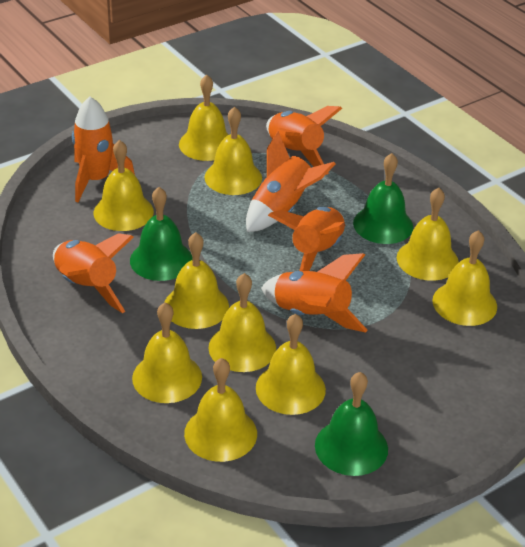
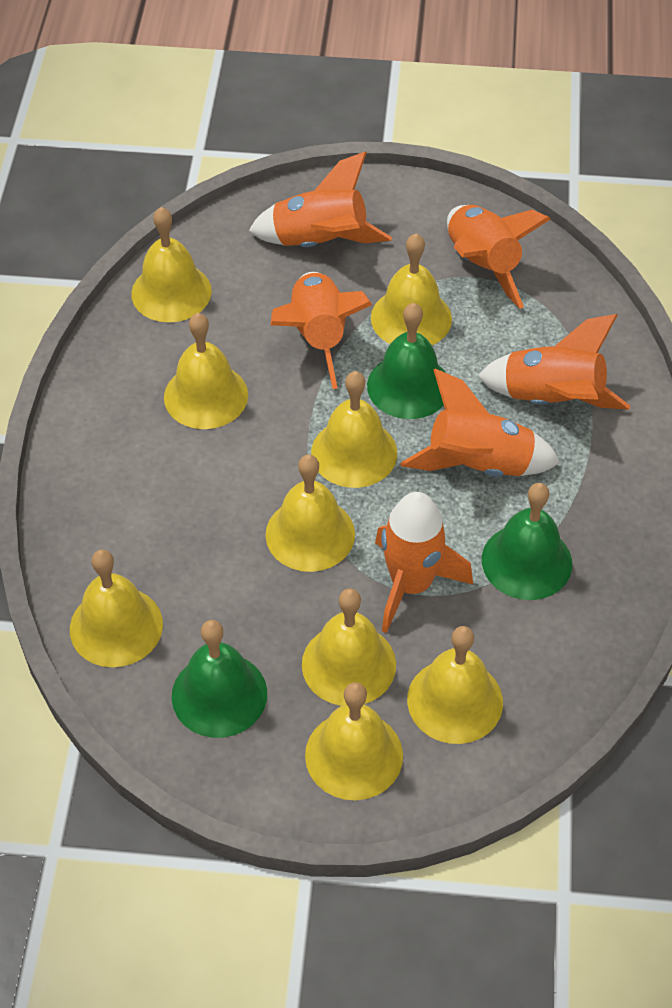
yellow bell: 10 -> 9

